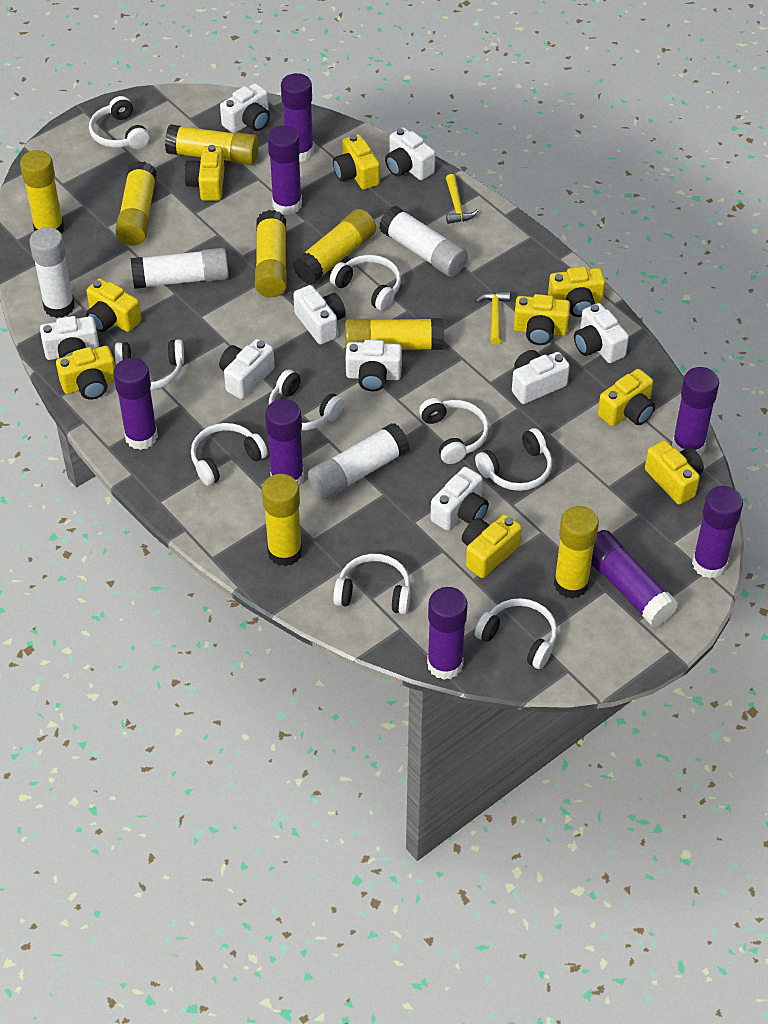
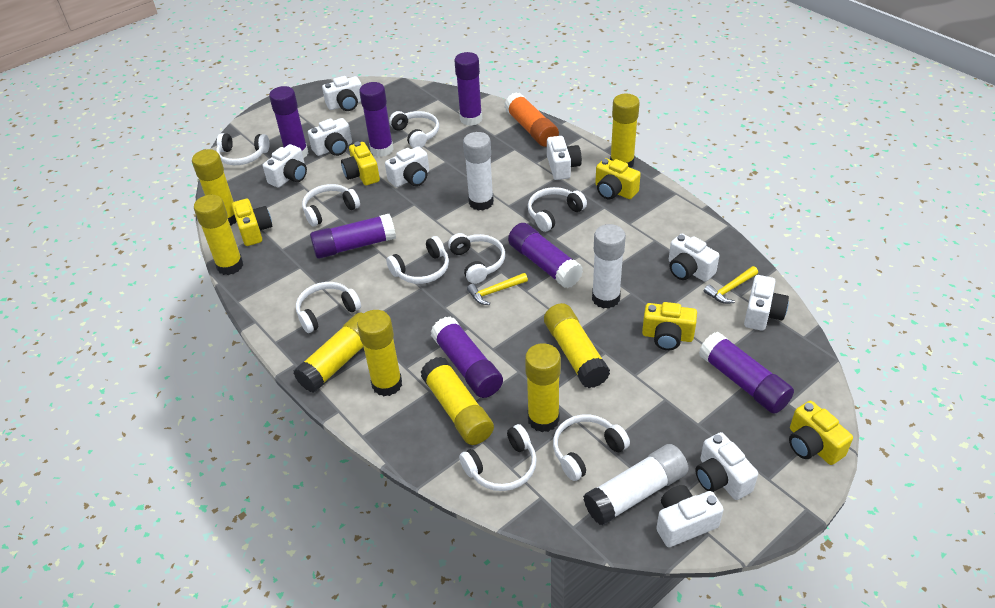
orange glue stick: 0 -> 1
purple glue stick: 8 -> 7
white glue stick: 4 -> 3
yellow camera: 9 -> 5

